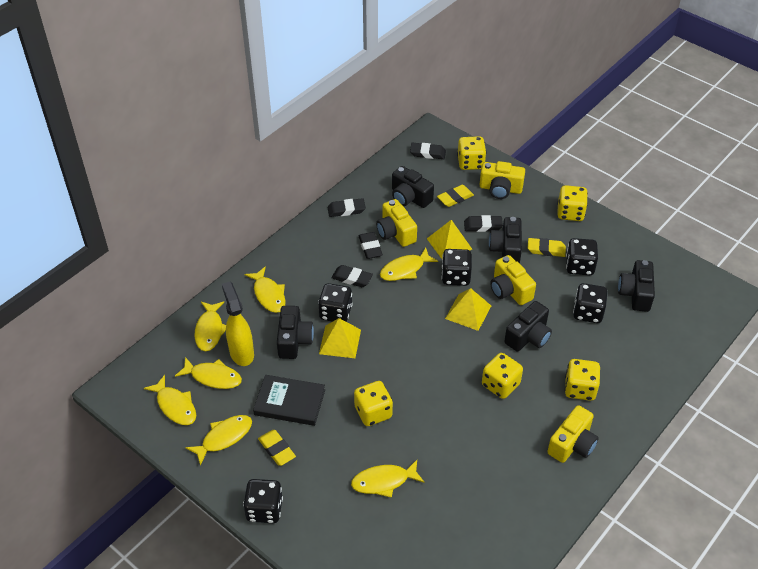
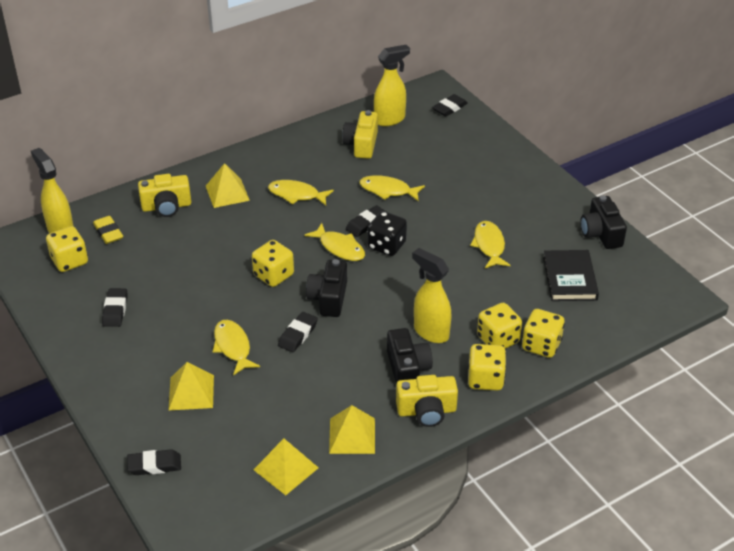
black camera: 5 -> 3
black dice: 5 -> 1
yellow camera: 4 -> 3
yellow eraser: 3 -> 1
yellow fish: 7 -> 5
yellow pyramid: 3 -> 4
yellow spray bottle: 1 -> 3

